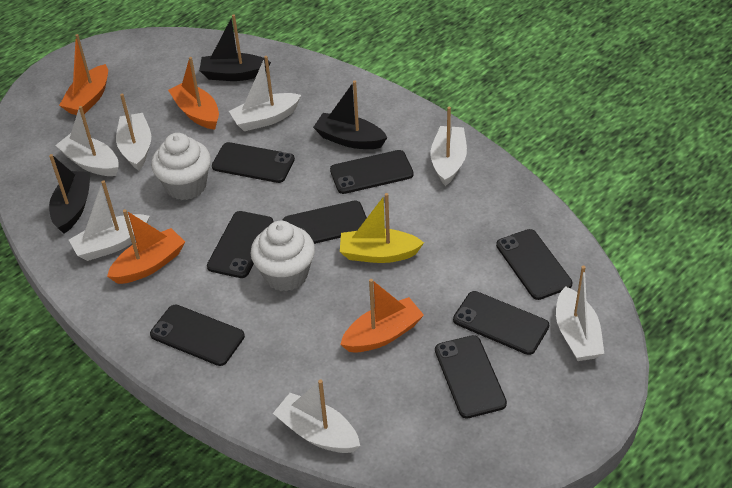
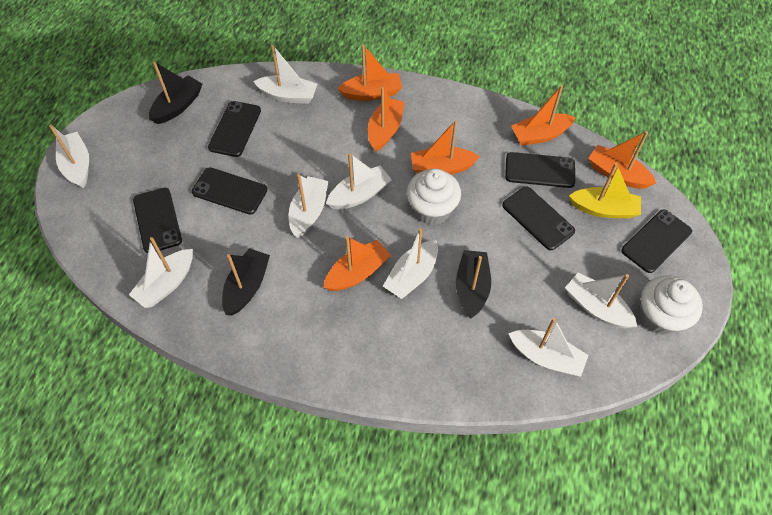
black phone: 8 -> 6
orange boat: 4 -> 6
white boat: 7 -> 8

